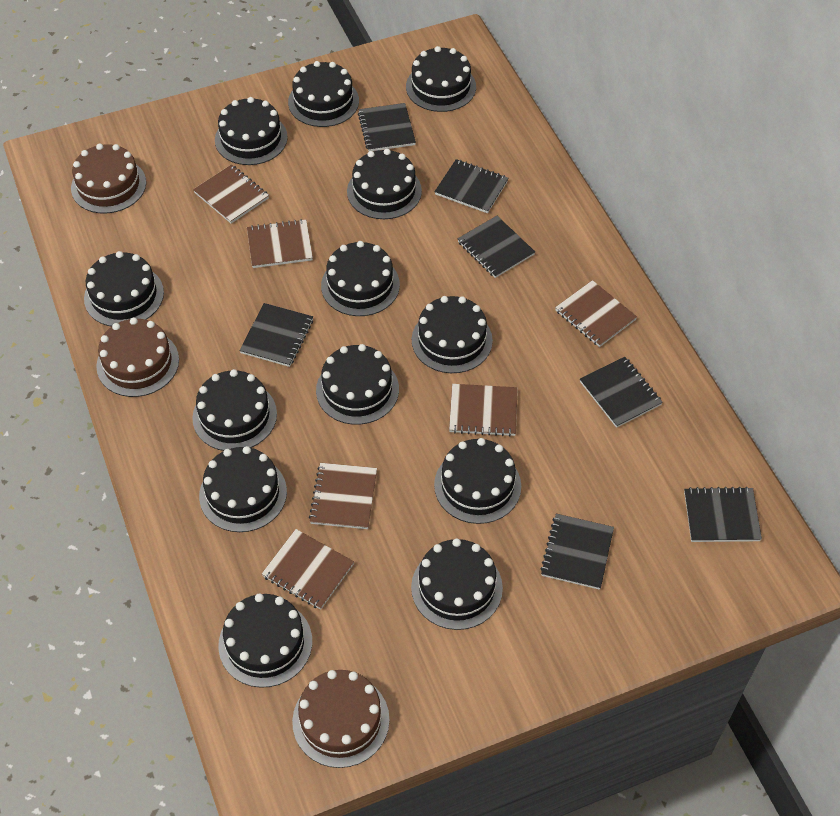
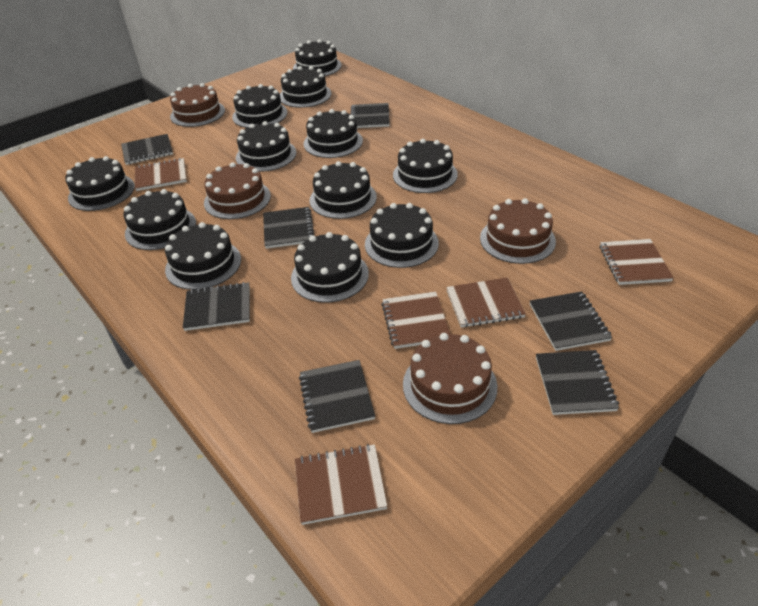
black cake: 13 -> 12
brown cake: 3 -> 4
brown notebook: 6 -> 5

